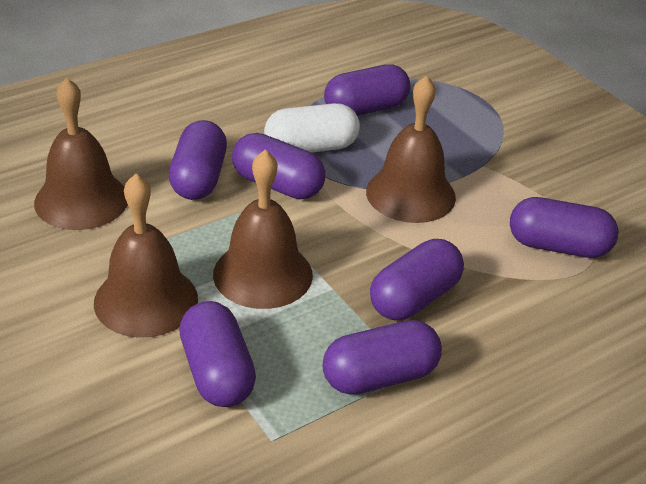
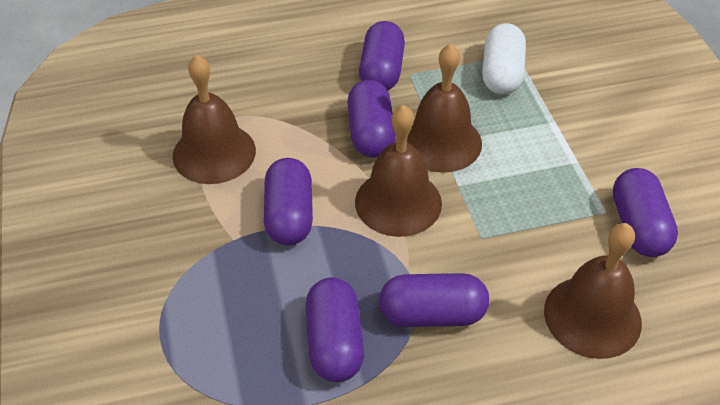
purple capsule: 7 -> 6

